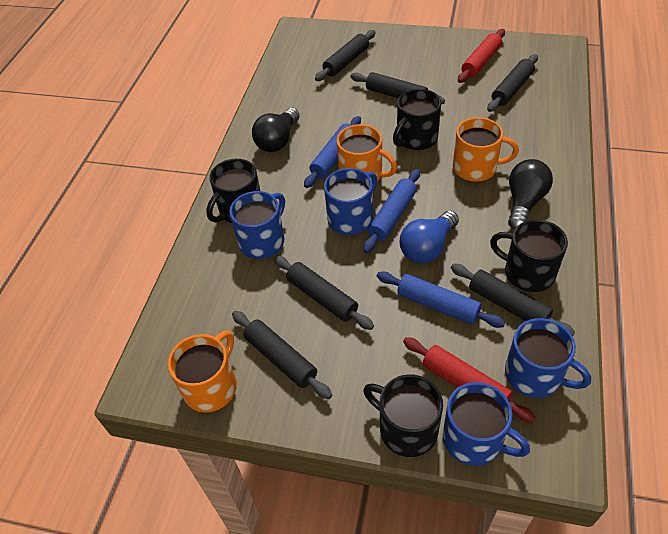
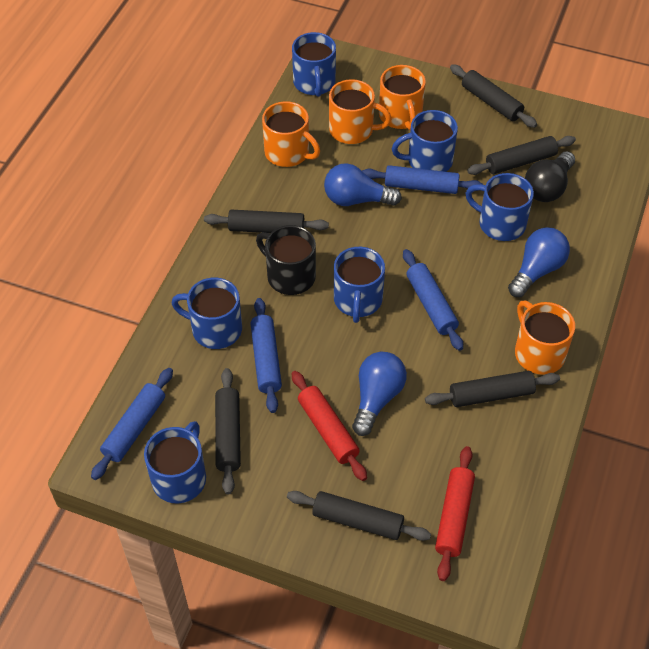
black light bulb: 2 -> 1
black mug: 4 -> 1
blue light bulb: 1 -> 3
blue mug: 4 -> 6
blue rolling pin: 3 -> 4
orange mug: 3 -> 4

